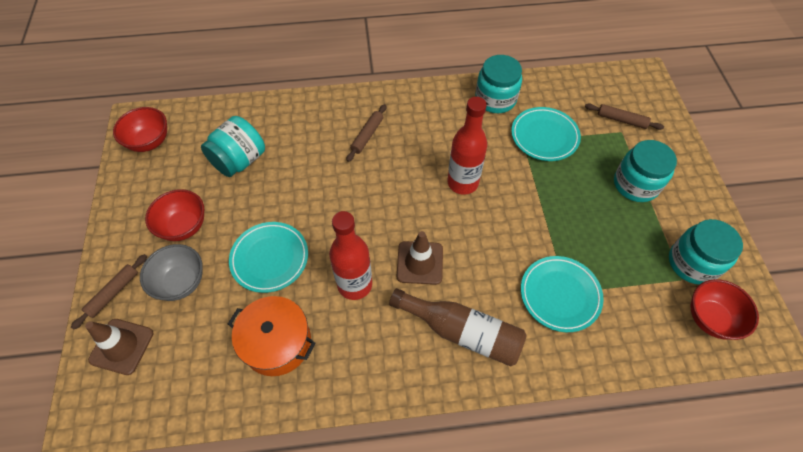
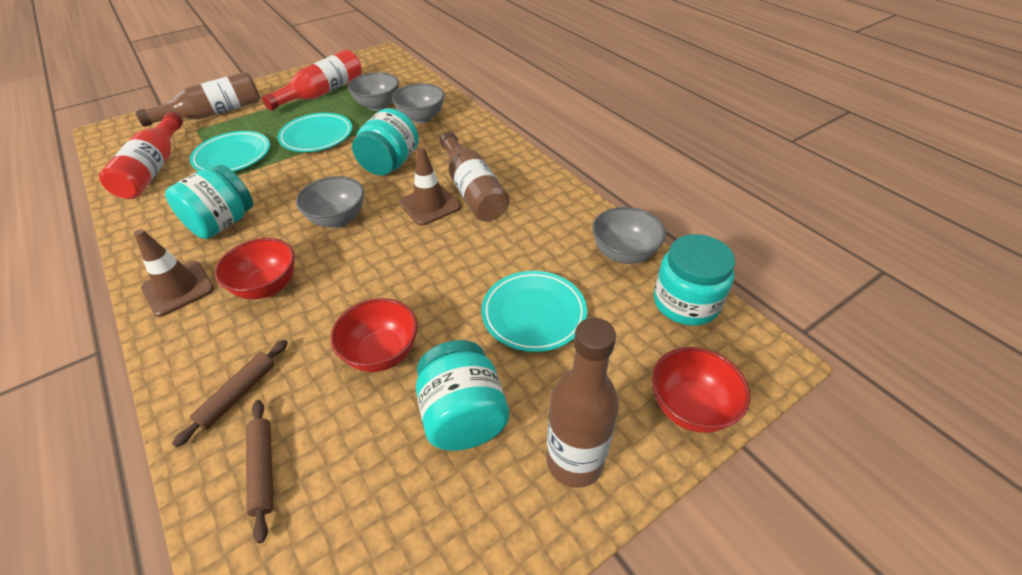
brown bottle: 1 -> 3
brown rolling pin: 3 -> 2
grey bowl: 1 -> 4
orange pot: 1 -> 0

